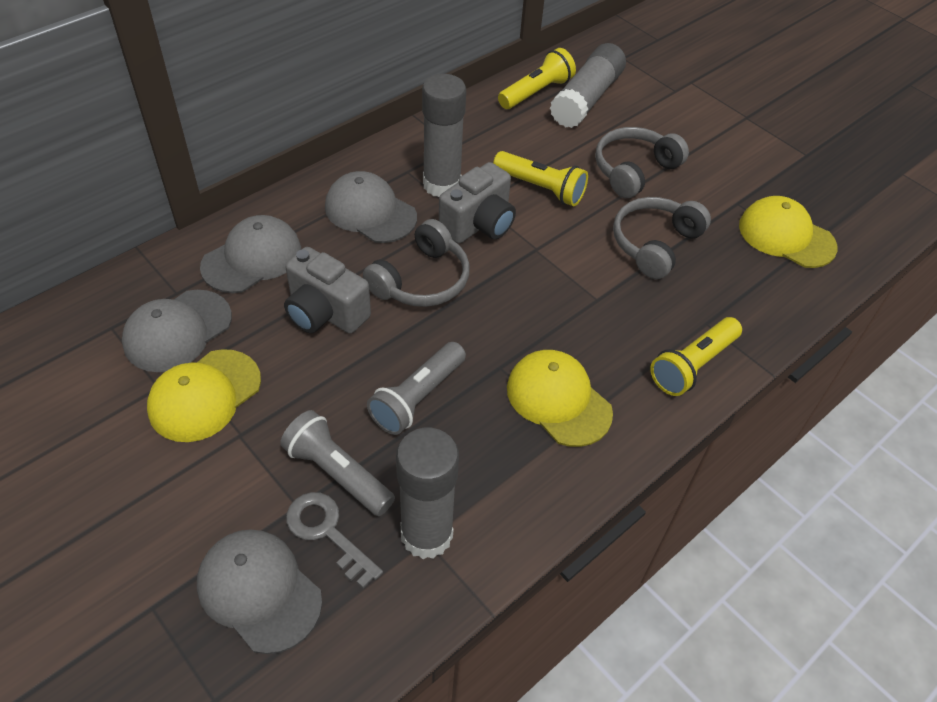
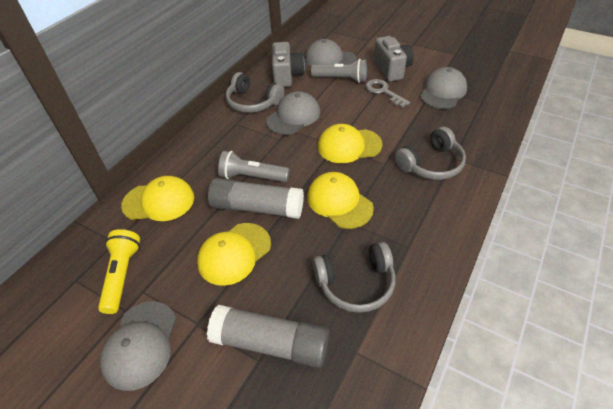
grey glue stick: 3 -> 2
yellow cap: 3 -> 4
yellow flashlight: 3 -> 1

